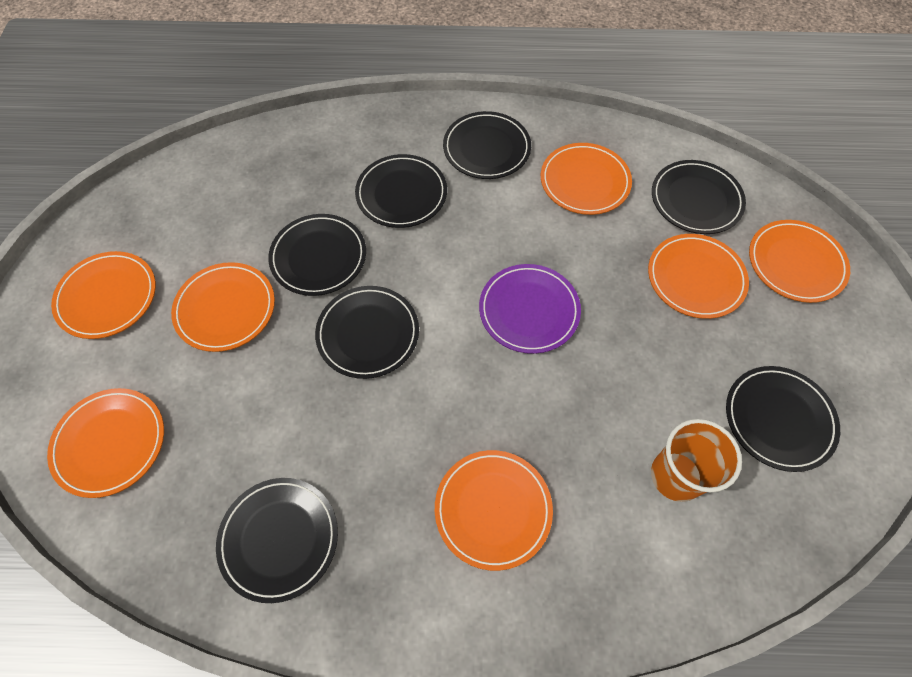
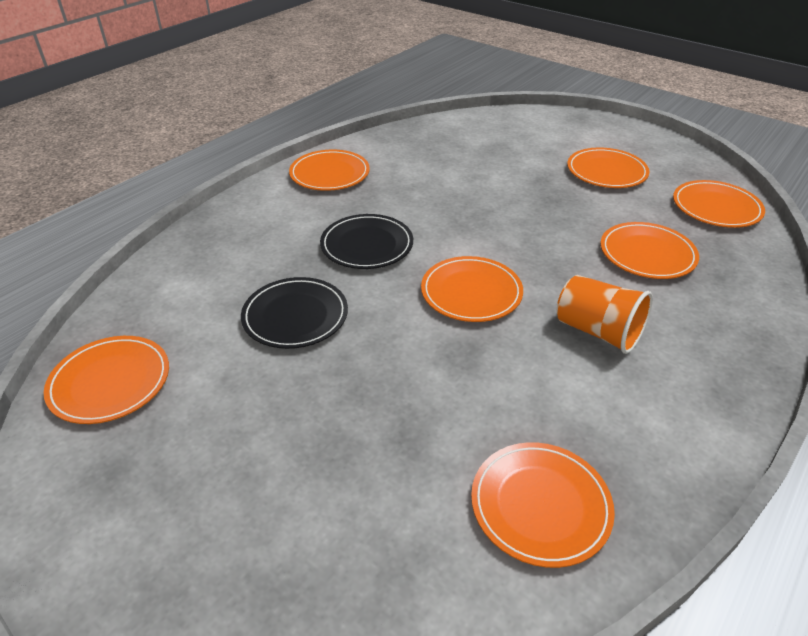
black plate: 7 -> 2
purple plate: 1 -> 0

